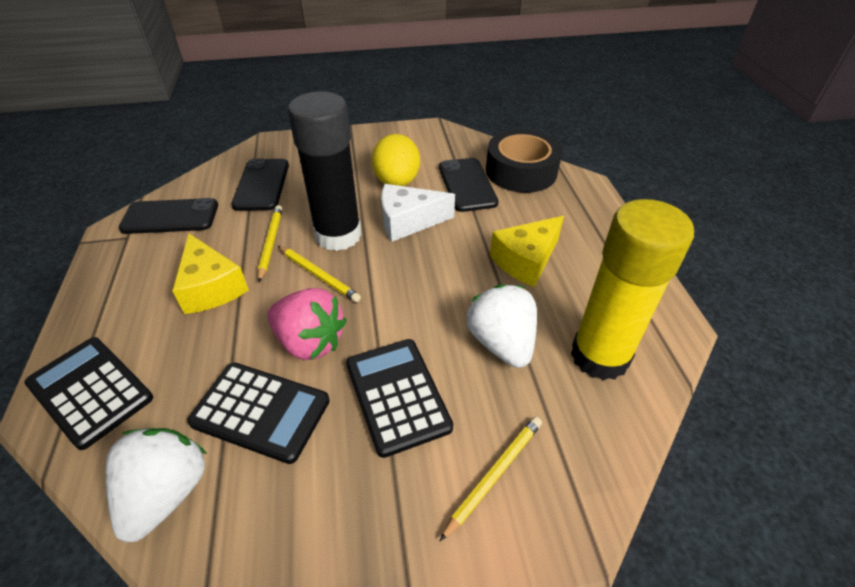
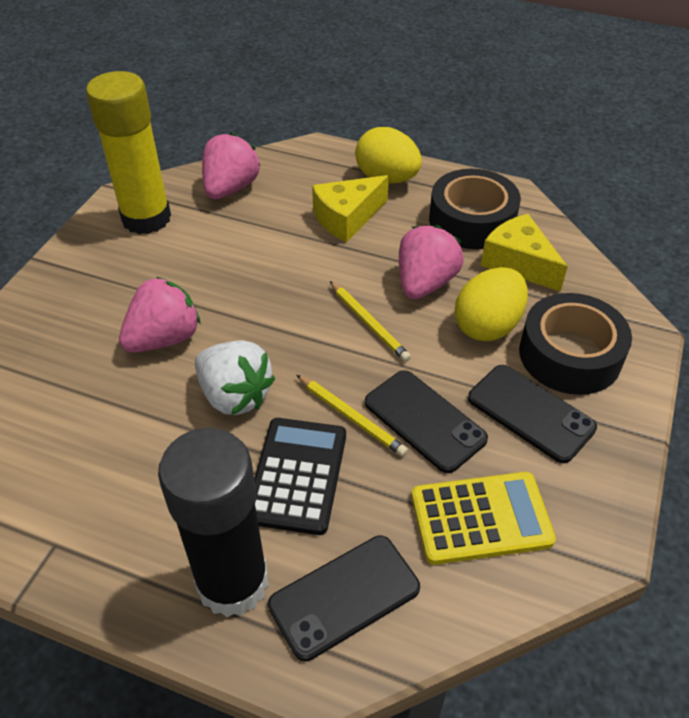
black calculator: 3 -> 1
black tape: 1 -> 2
pink strawberry: 1 -> 3
white cheese: 1 -> 0
white strawberry: 2 -> 1
yellow calculator: 0 -> 1
yellow egg: 1 -> 2
yellow pencil: 3 -> 2

